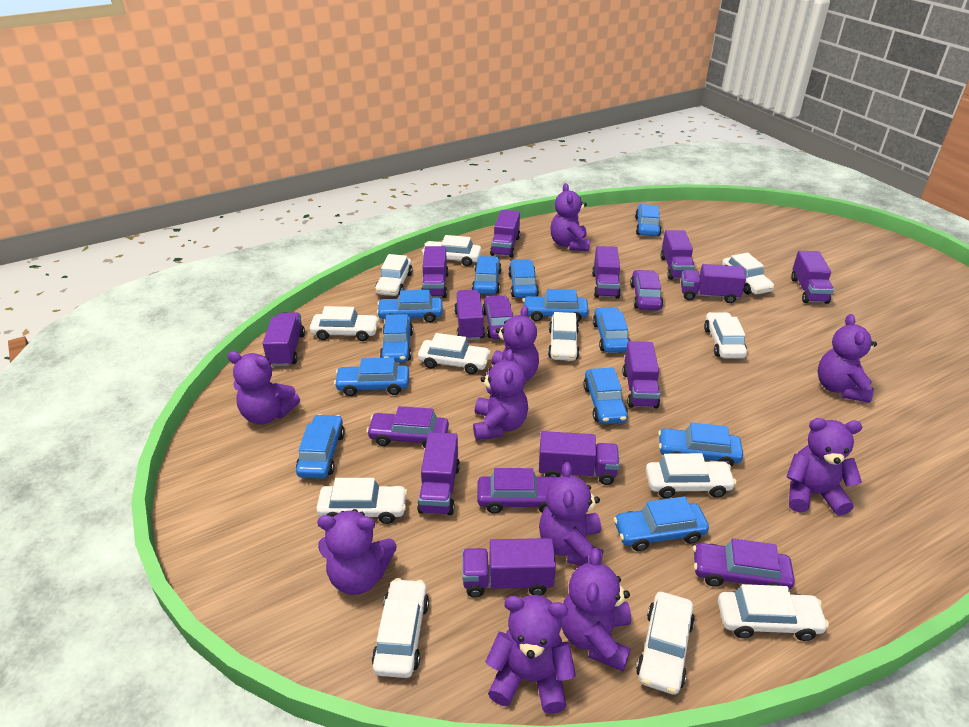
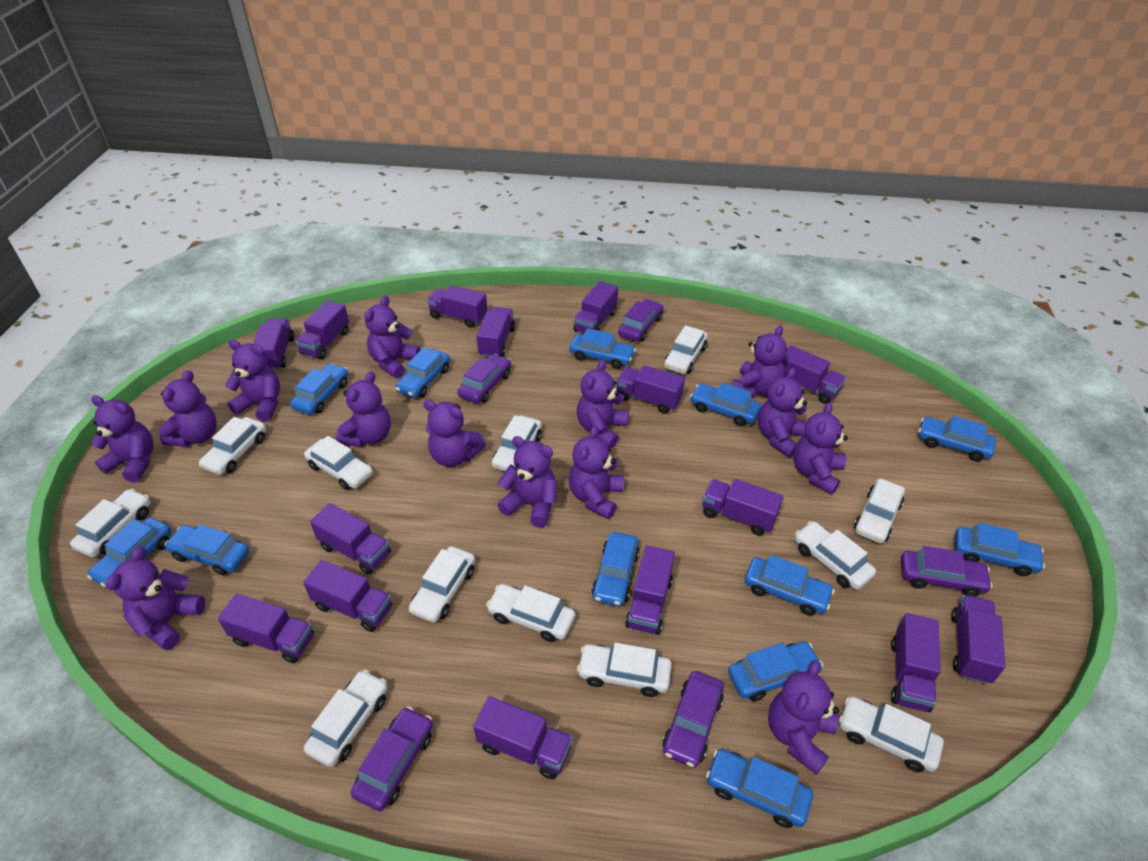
purple teddy bear: 10 -> 14
purple truck: 12 -> 15

